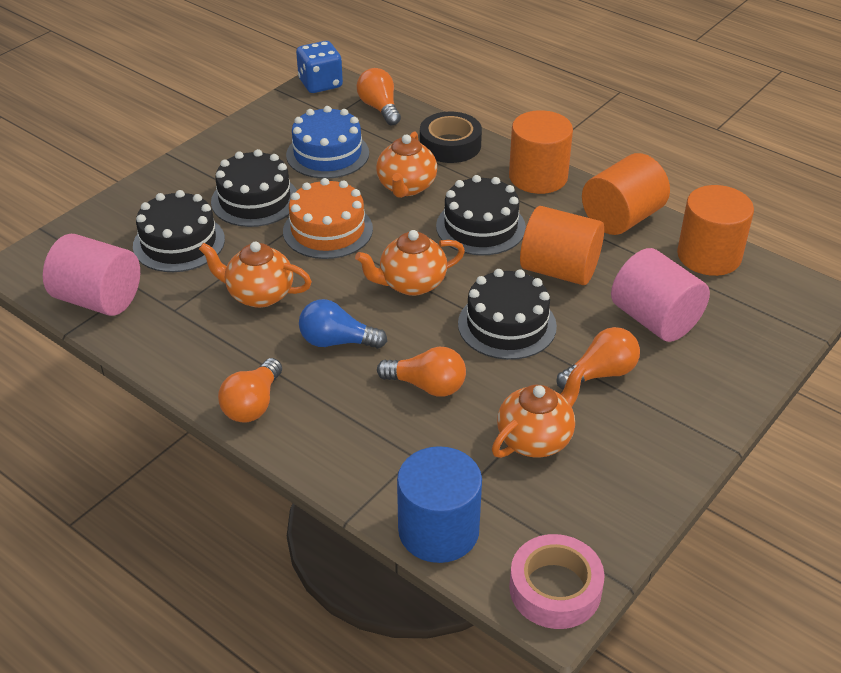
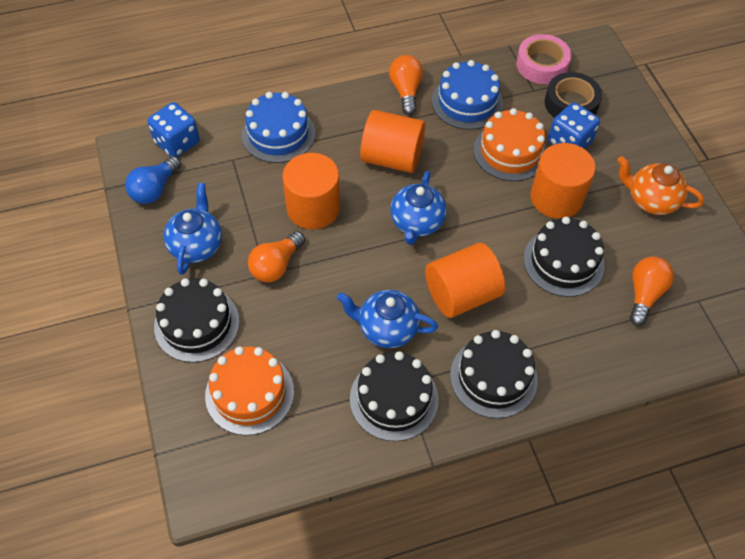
blue cake: 1 -> 2
blue cylinder: 1 -> 0
blue dice: 1 -> 2
blue teapot: 0 -> 3
orange cake: 1 -> 2
orange light bulb: 4 -> 3
orange teapot: 4 -> 1
pink cylinder: 2 -> 0

